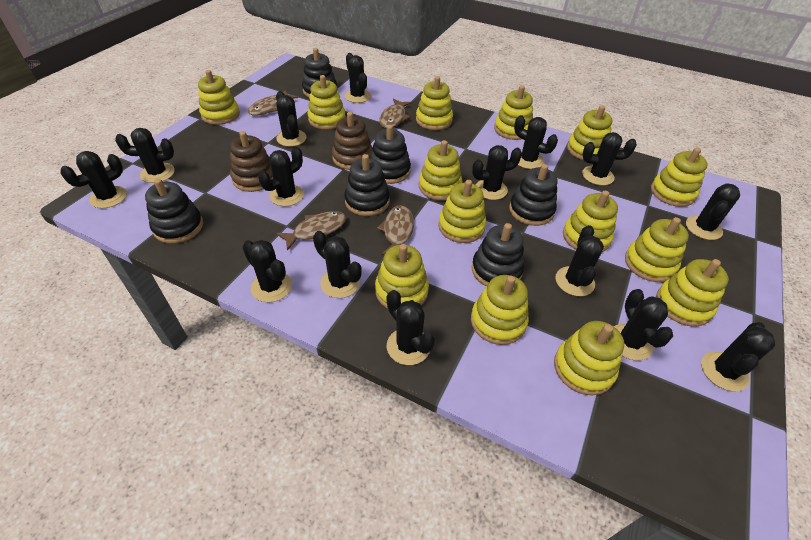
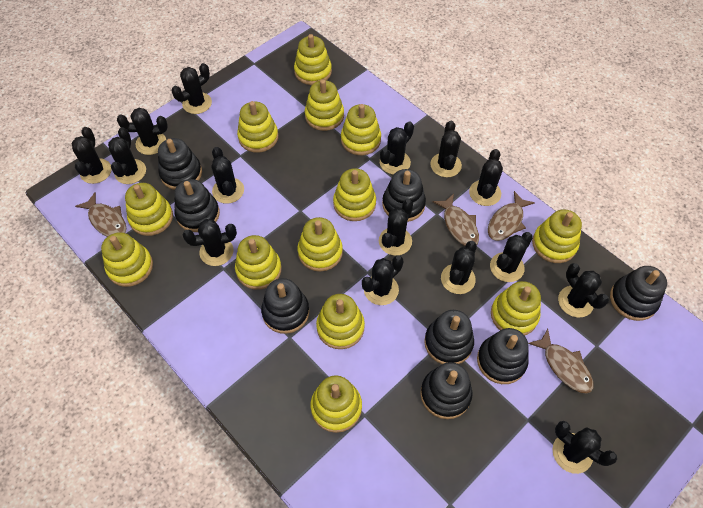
black stacking toy: 6 -> 8
brown stacking toy: 2 -> 0
yellow stacking toy: 14 -> 13

